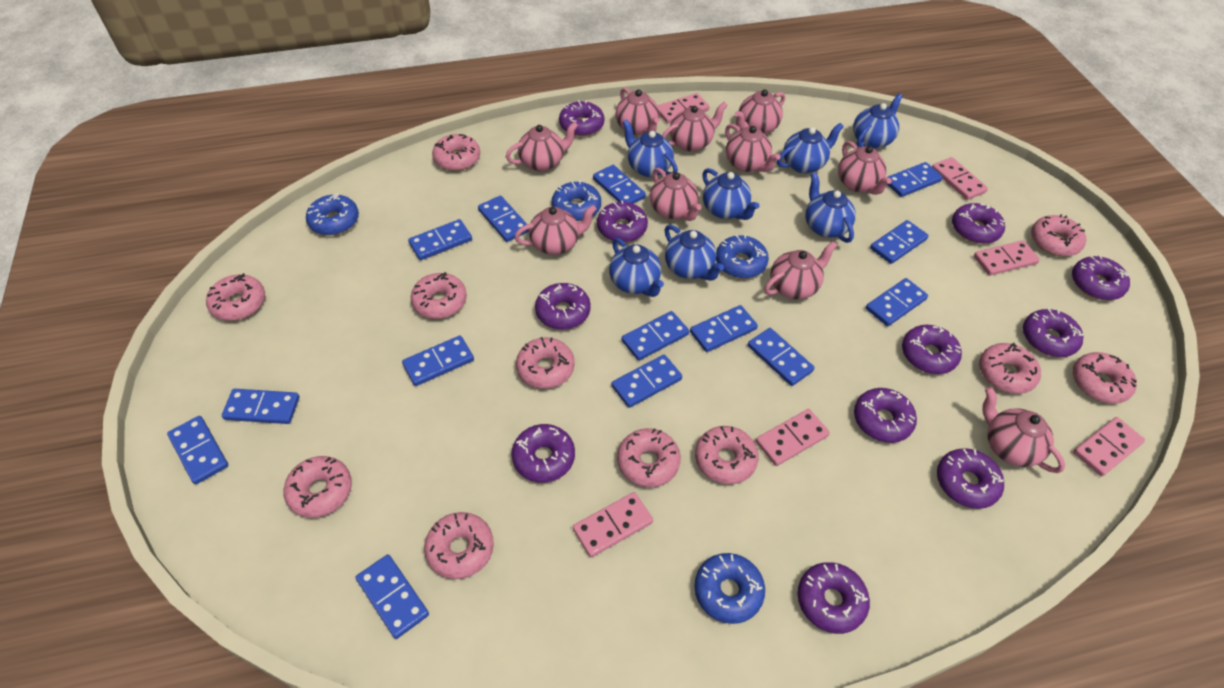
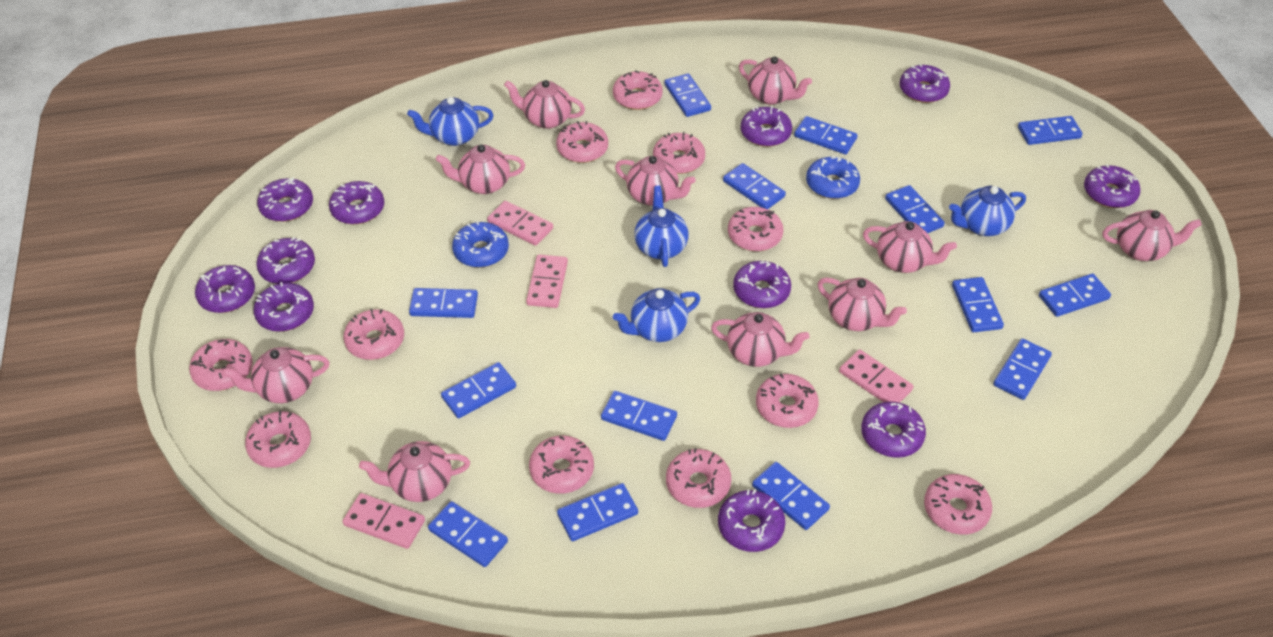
blue donut: 4 -> 2
blue teapot: 7 -> 4
pink domino: 6 -> 4

